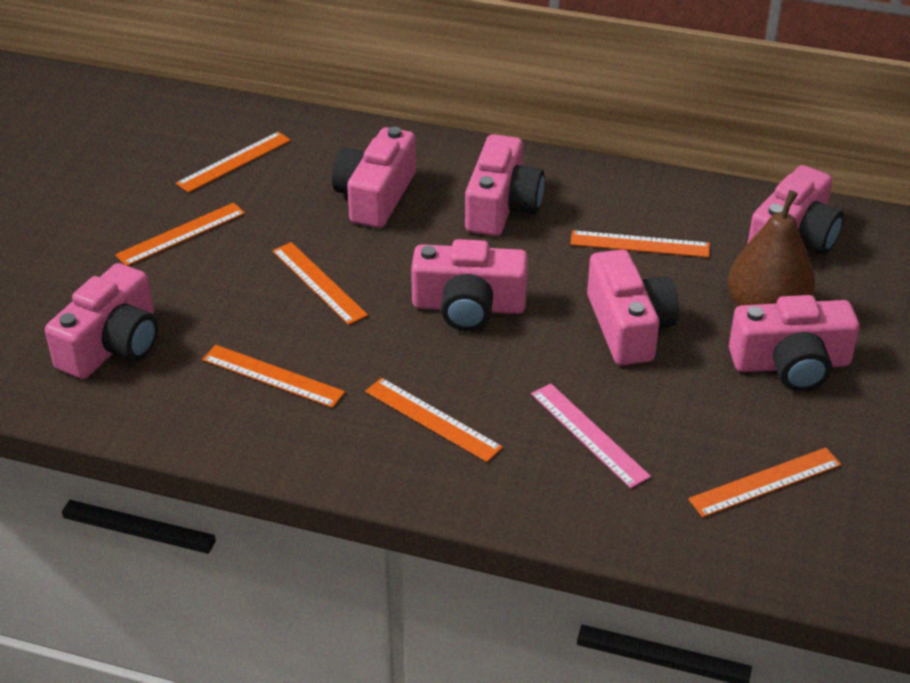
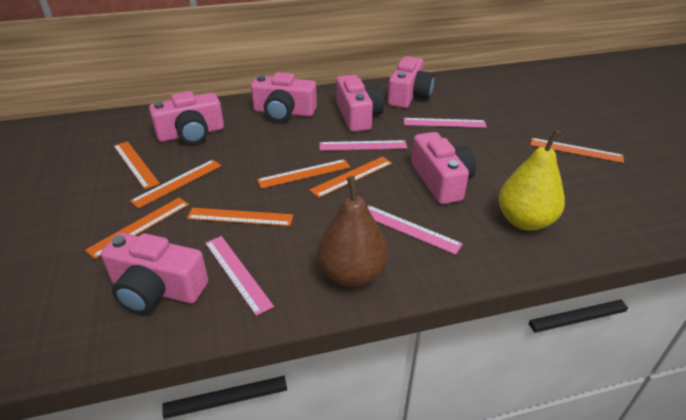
pink camera: 7 -> 6
pink ruler: 1 -> 4
yellow pear: 0 -> 1

